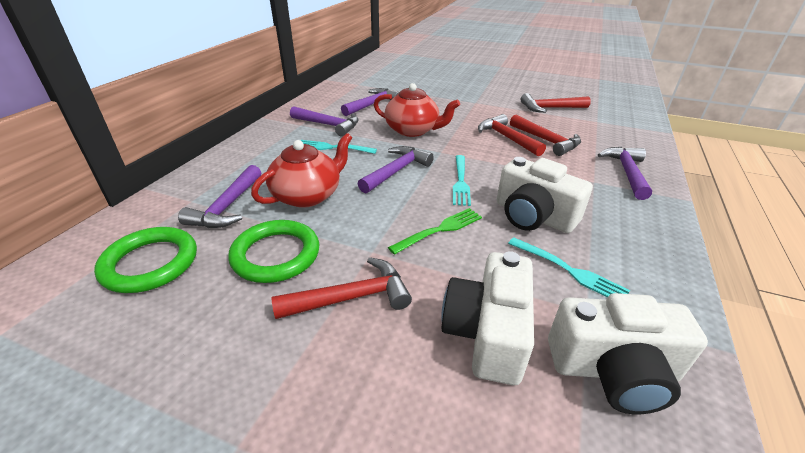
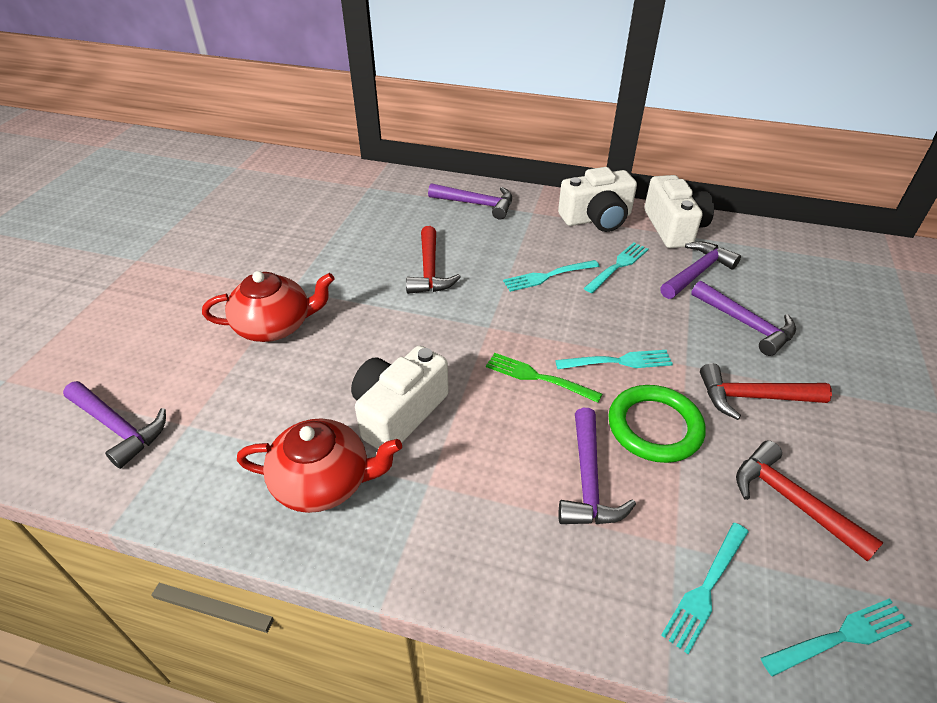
green ring: 2 -> 1
red hammer: 4 -> 3
turquoise fork: 3 -> 5

